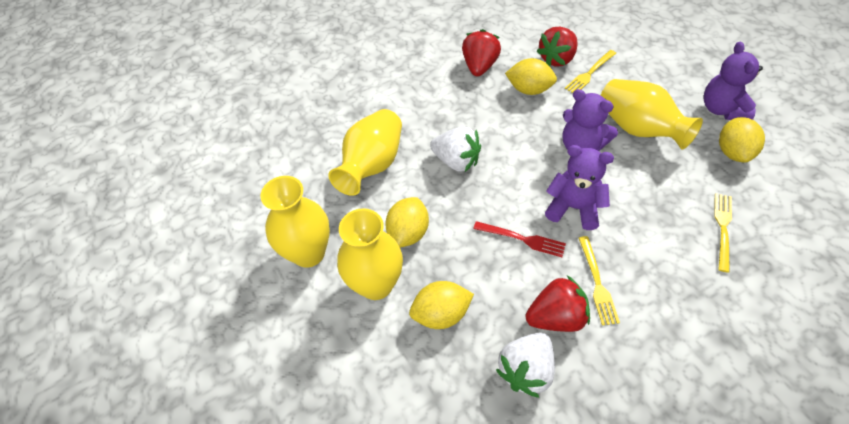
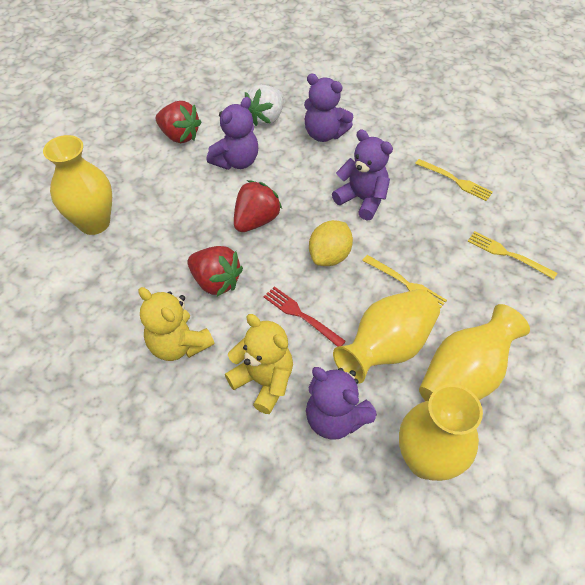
purple teddy bear: 3 -> 4
white strawberry: 2 -> 1
yellow lemon: 4 -> 1
yellow teddy bear: 0 -> 2

